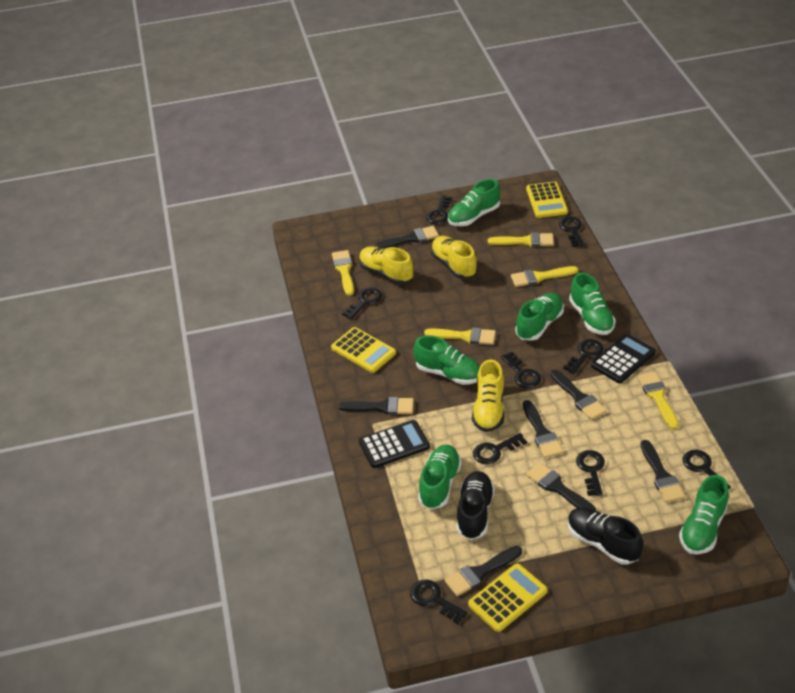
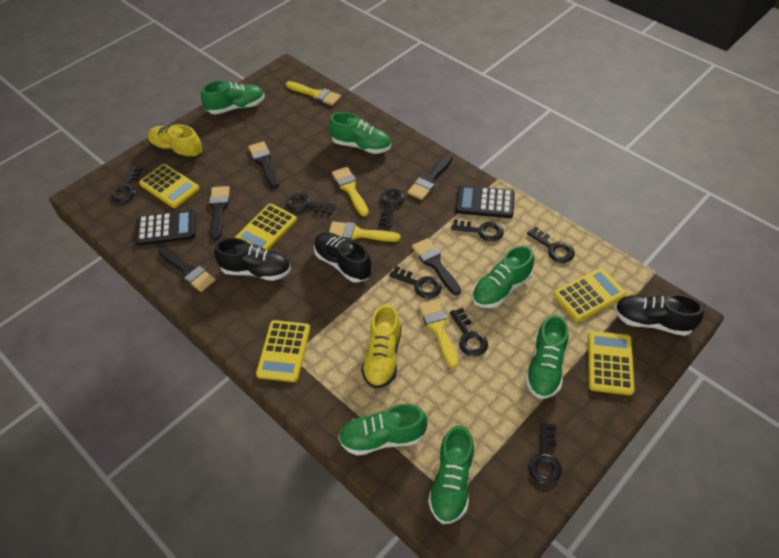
black brush: 7 -> 5
black key: 9 -> 8
black shoe: 2 -> 3
yellow brush: 5 -> 4
yellow calculator: 3 -> 5
yellow shoe: 3 -> 2

